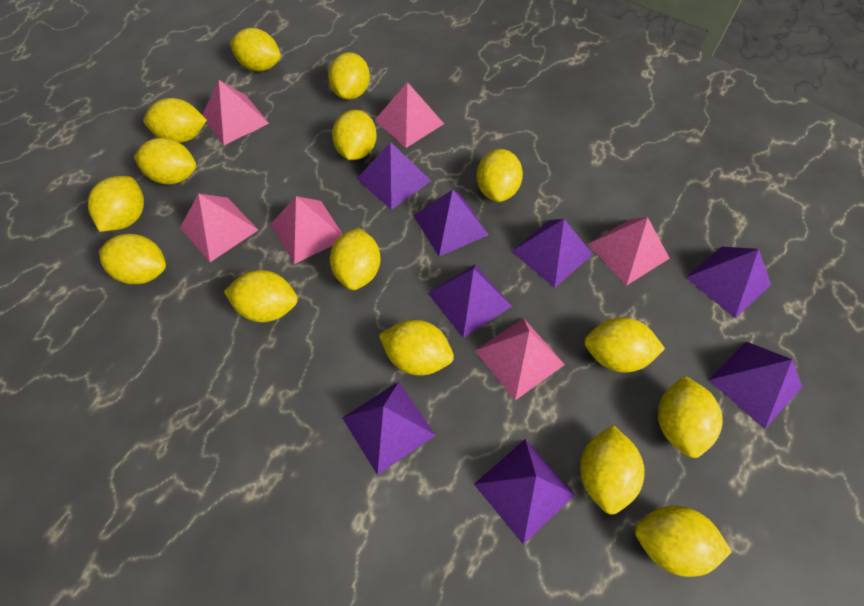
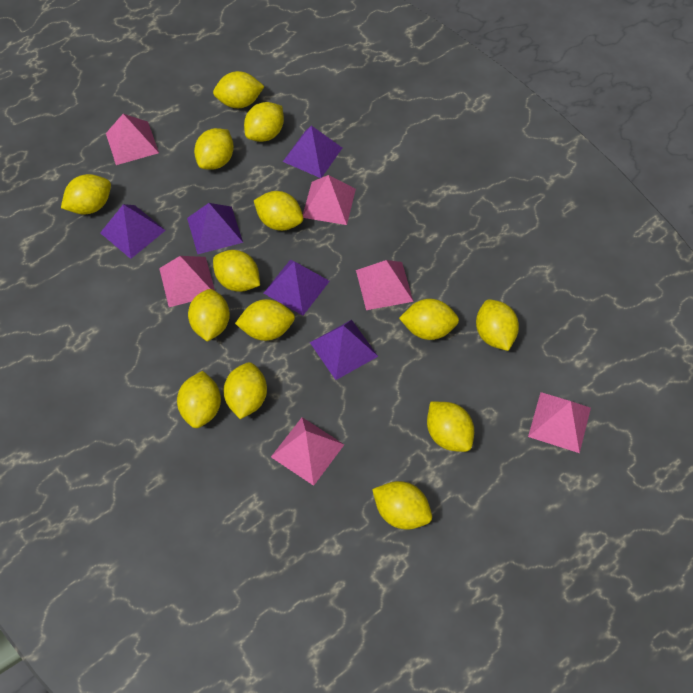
purple pyramid: 8 -> 5
yellow lemon: 15 -> 14

